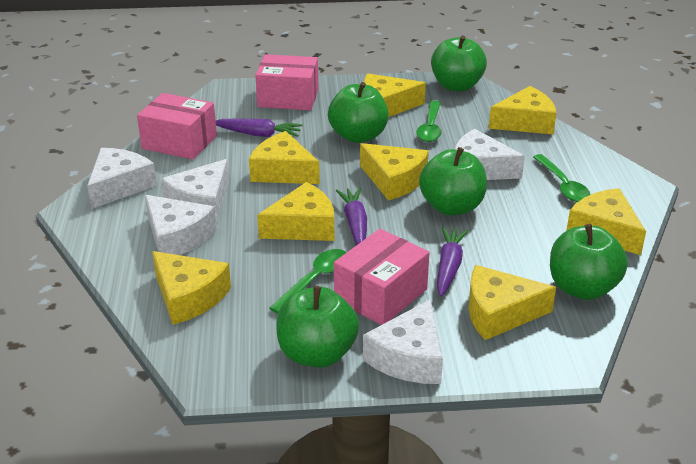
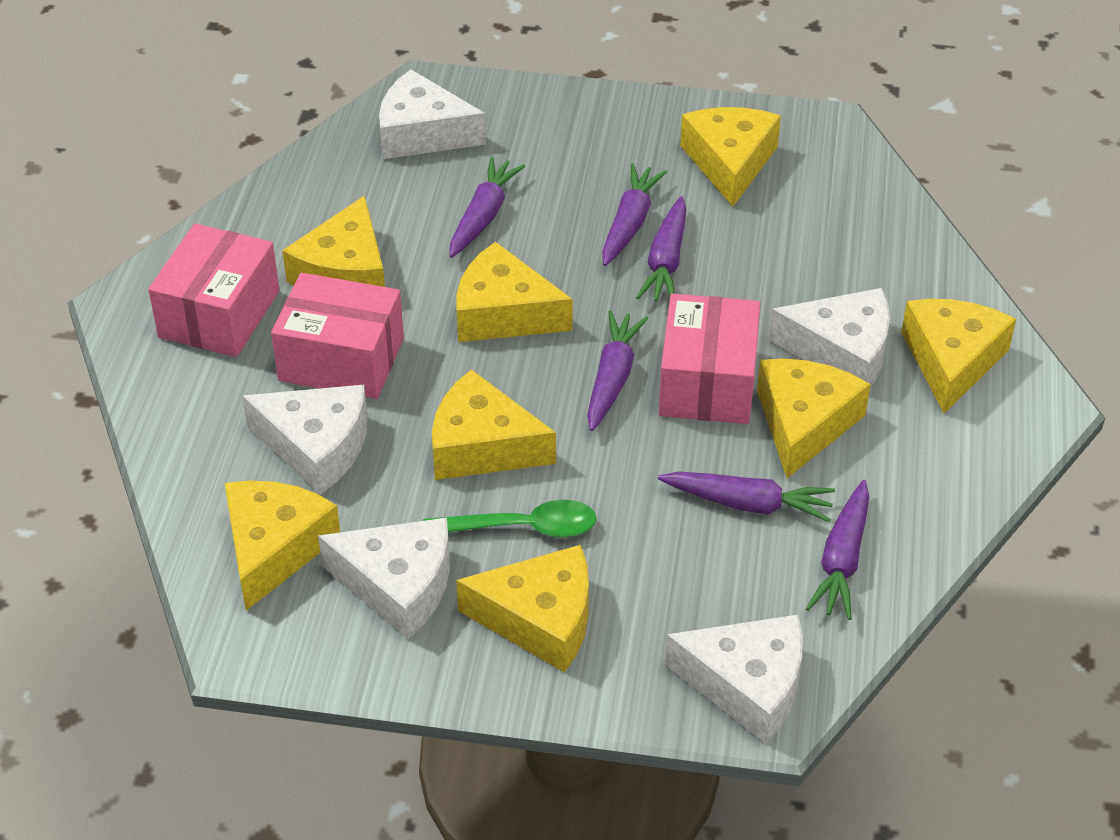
green apple: 5 -> 0
green spoon: 3 -> 1
purple carrot: 3 -> 6

